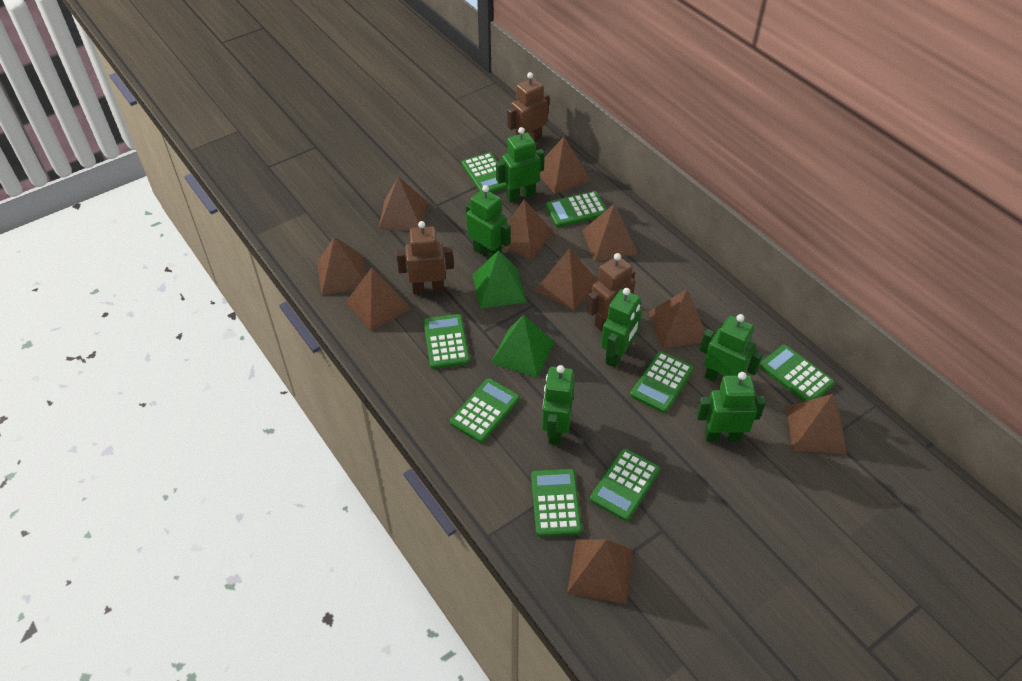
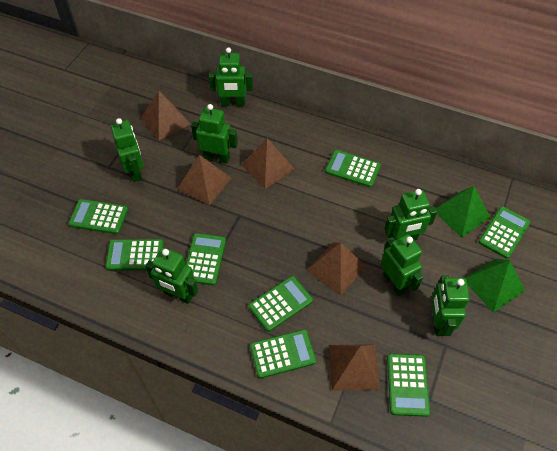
brown pyramid: 10 -> 5
brown robot: 3 -> 0
green robot: 6 -> 7

